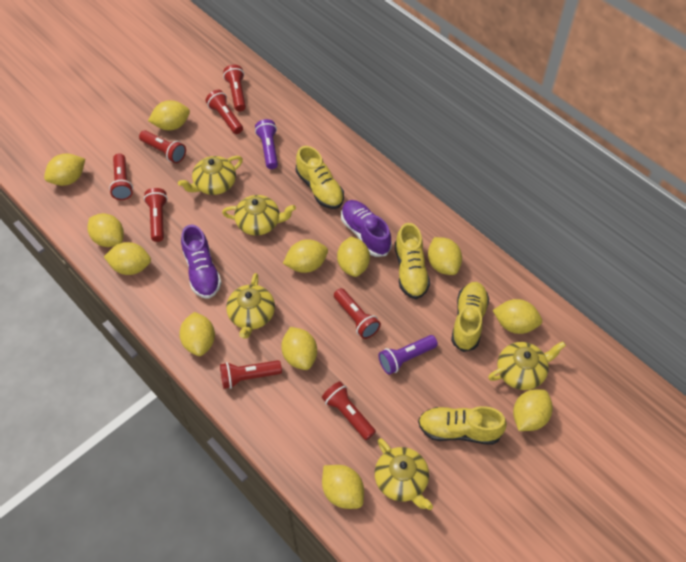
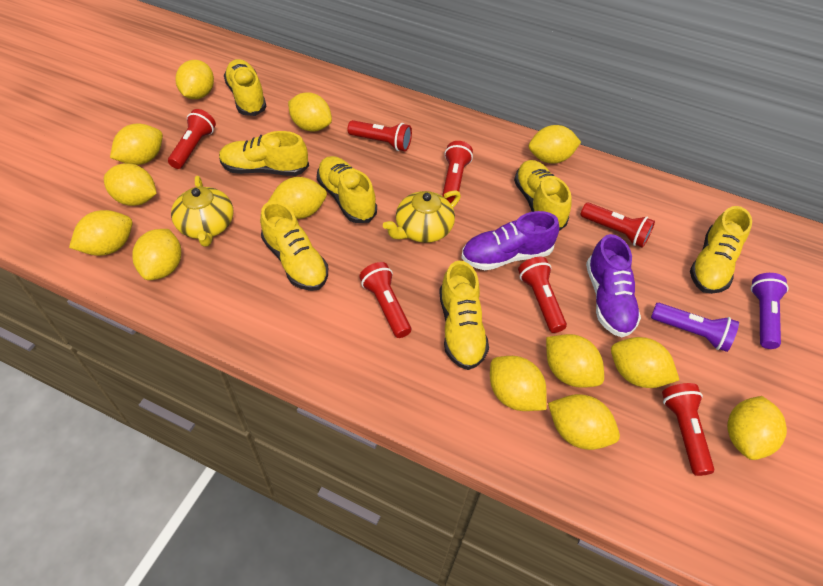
red flashlight: 8 -> 7
yellow lemon: 12 -> 13
yellow shoe: 4 -> 7
yellow teapot: 5 -> 2

